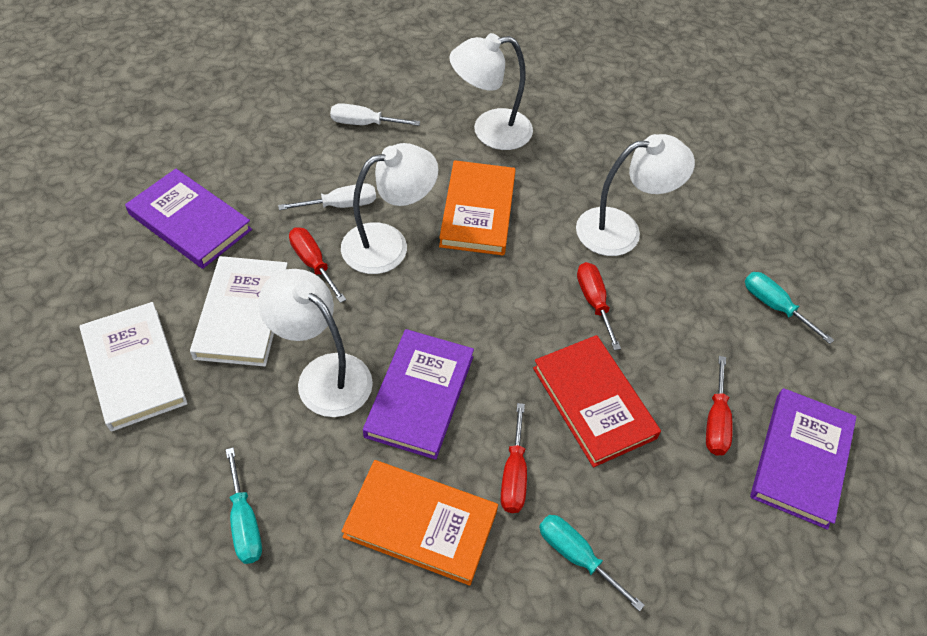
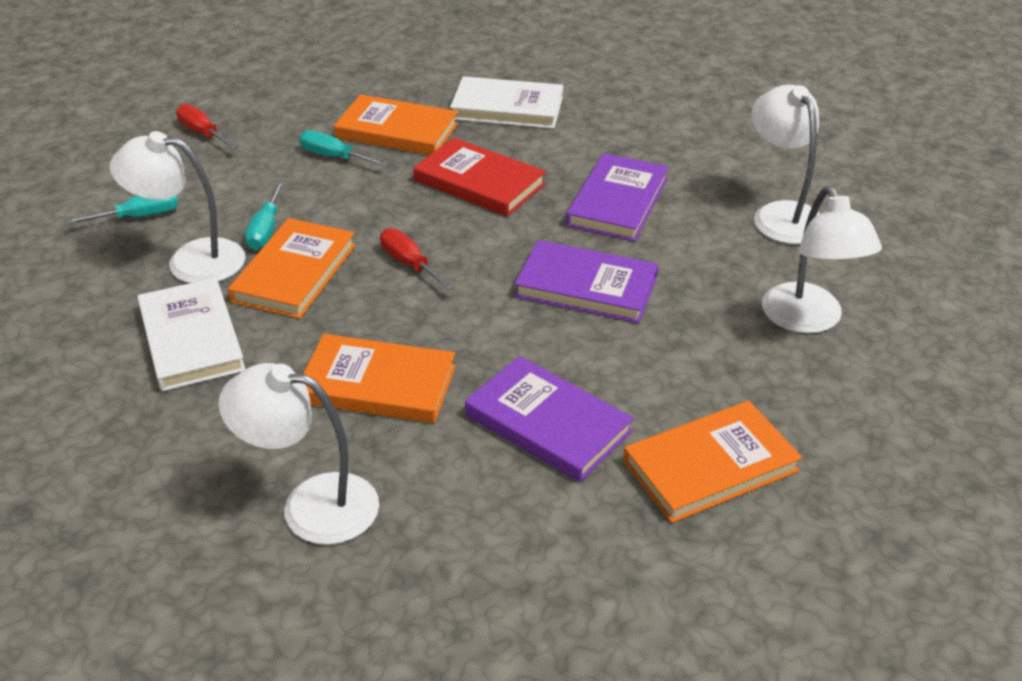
orange book: 2 -> 4
red screwdriver: 4 -> 2
white screwdriver: 2 -> 0

